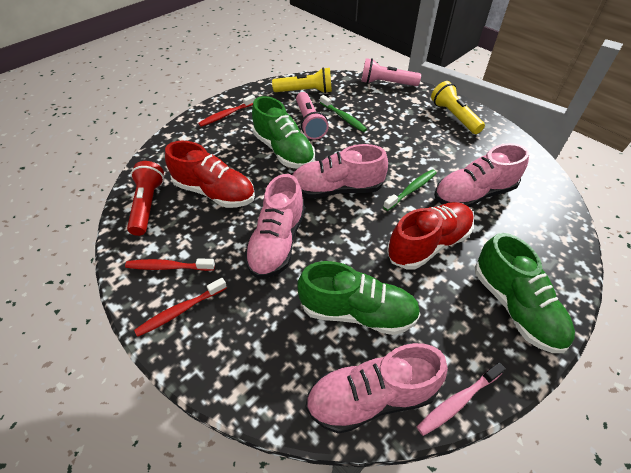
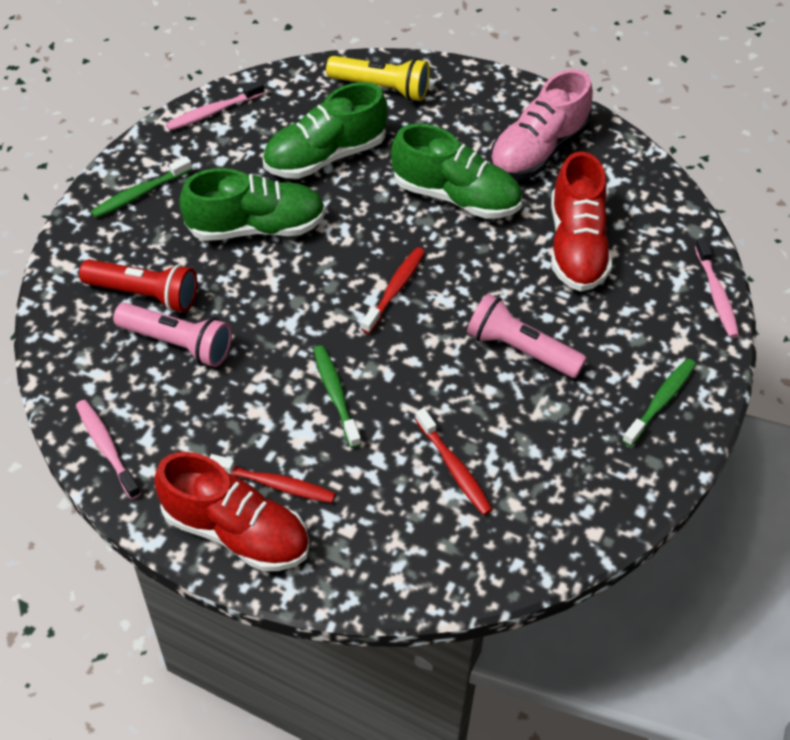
green toothbrush: 2 -> 3
pink shoe: 4 -> 1
pink toothbrush: 1 -> 3
yellow flashlight: 2 -> 1

